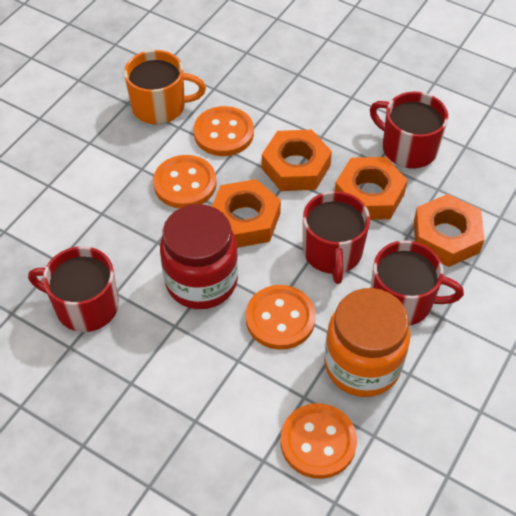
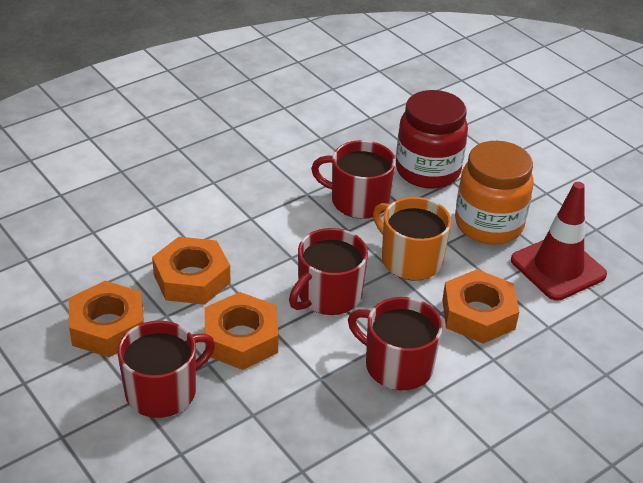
orange button: 4 -> 0
red traffic cone: 0 -> 1

